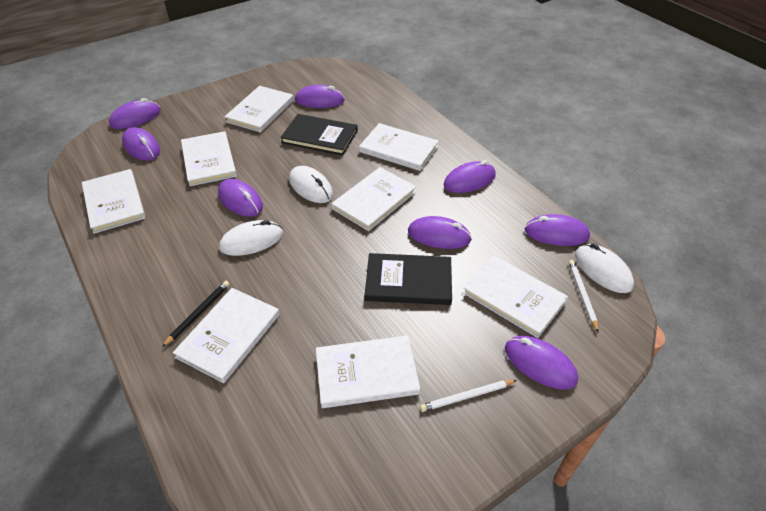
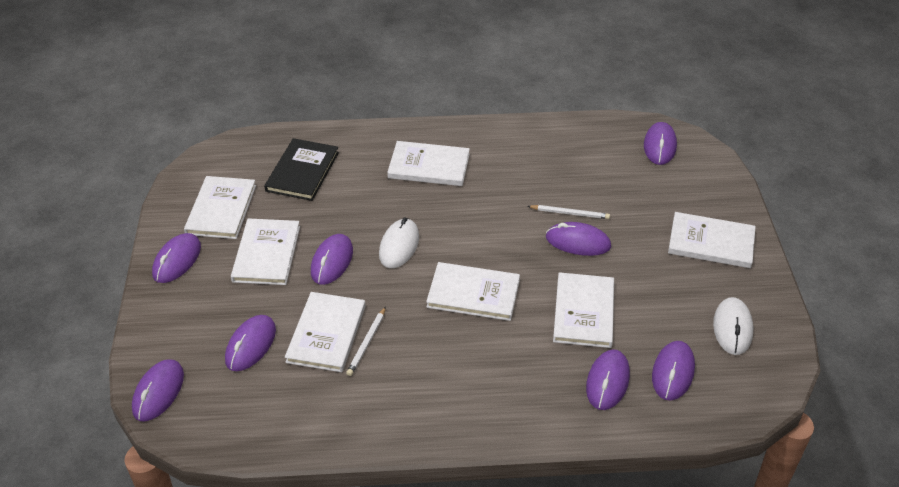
black book: 2 -> 1
black pencil: 1 -> 0
white book: 8 -> 7
white mouse: 3 -> 2

